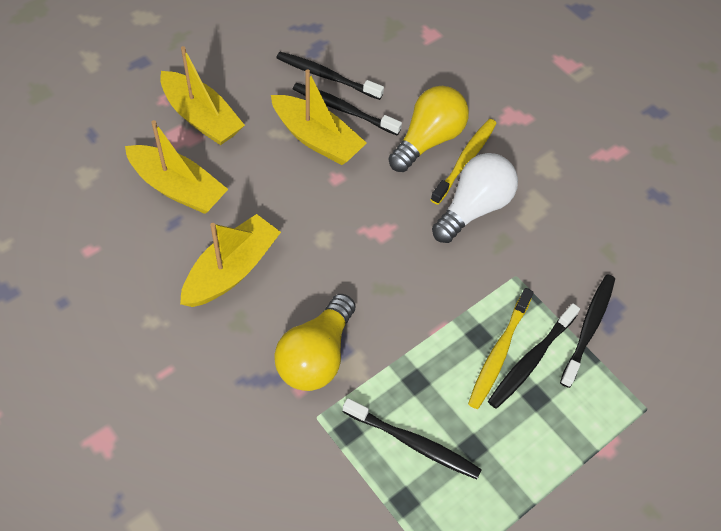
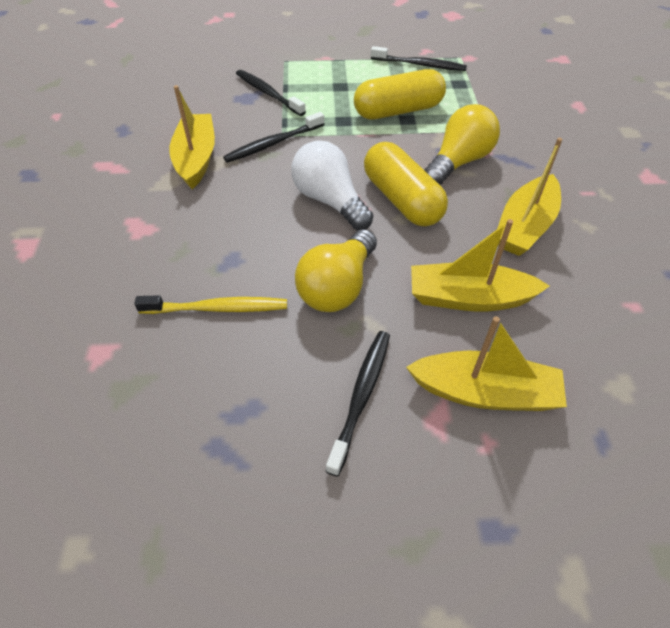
black toothbrush: 5 -> 4
yellow capsule: 0 -> 2
yellow toothbrush: 2 -> 1

